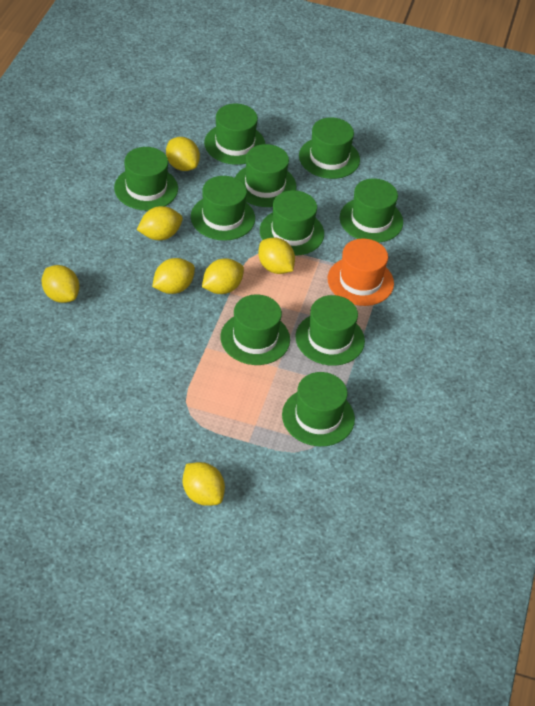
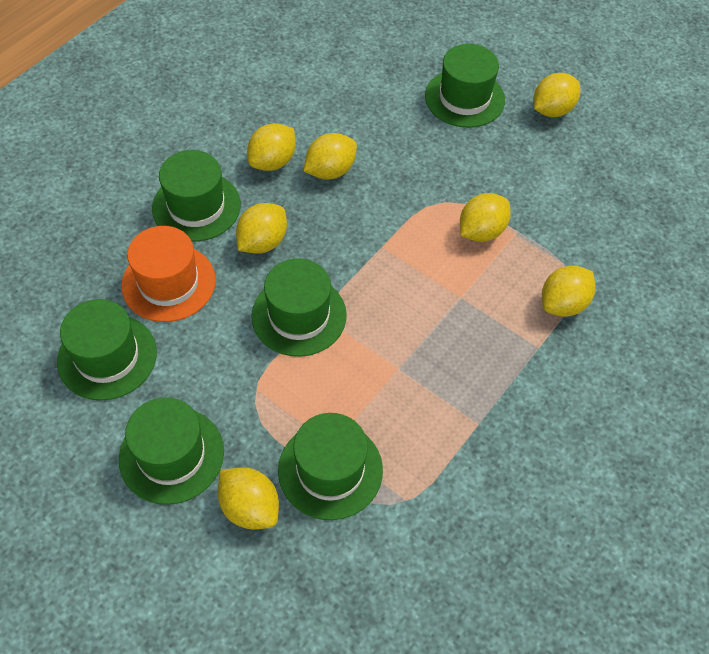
green hat: 10 -> 6

